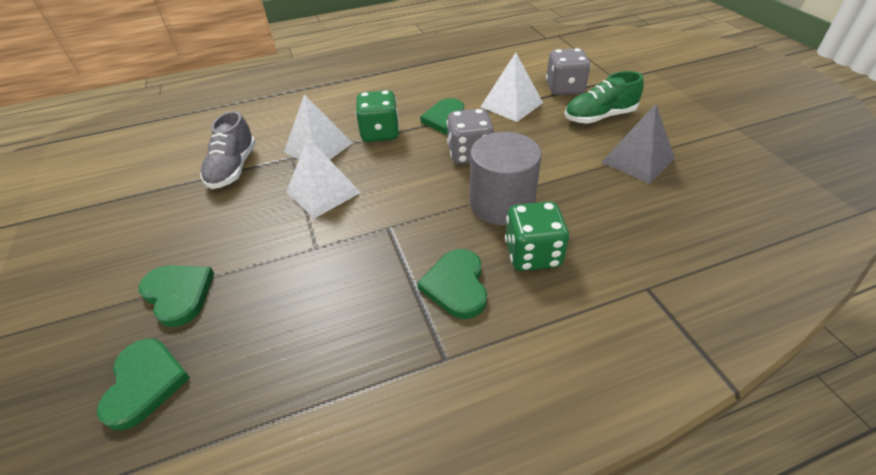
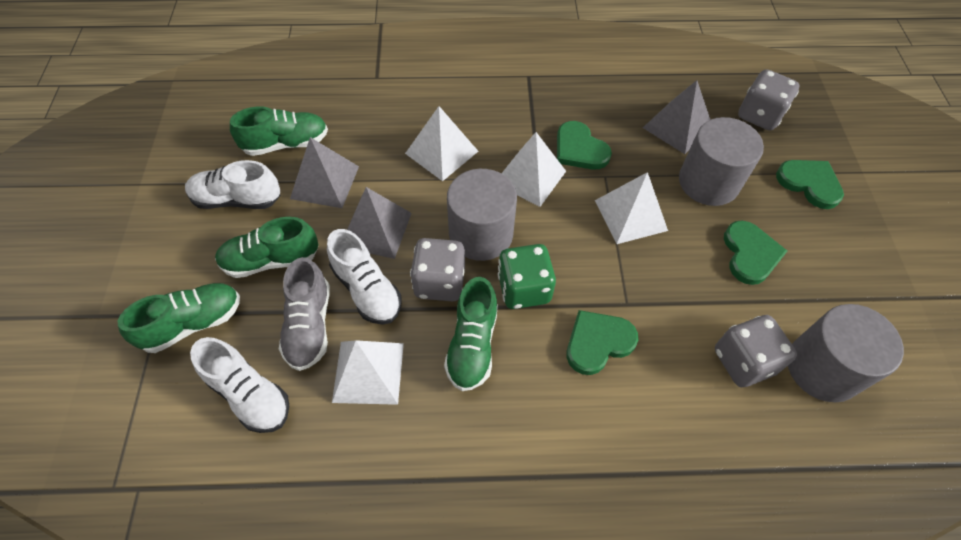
green dice: 2 -> 1
green shoe: 1 -> 4
grey cylinder: 1 -> 3
grey dice: 2 -> 3
grey pyramid: 1 -> 3
white pyramid: 3 -> 4
white shoe: 0 -> 3

